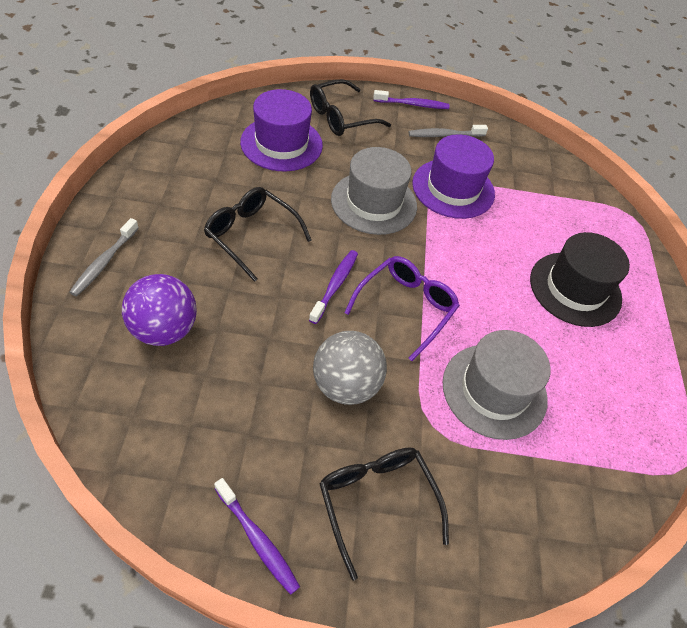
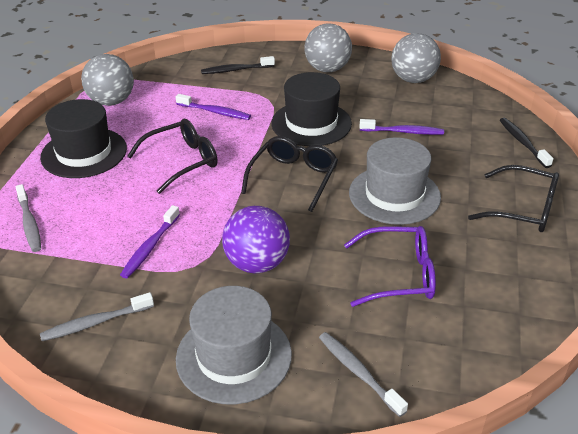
black hat: 1 -> 2
black toothbrush: 0 -> 2
grey ball: 1 -> 3
grey toothbrush: 2 -> 3
purple hat: 2 -> 0

